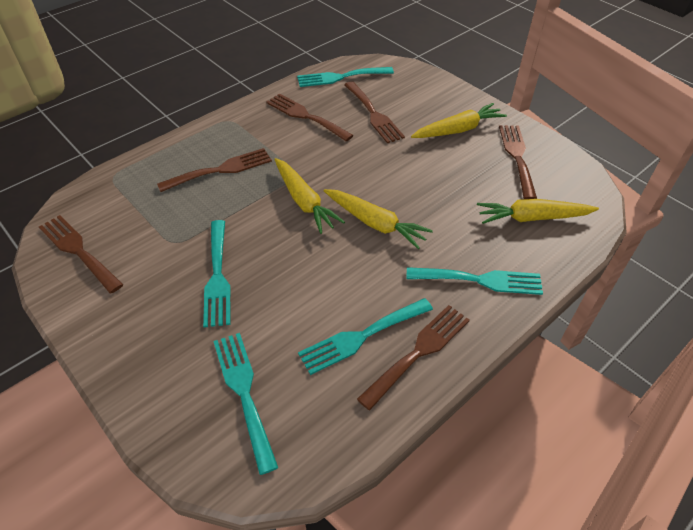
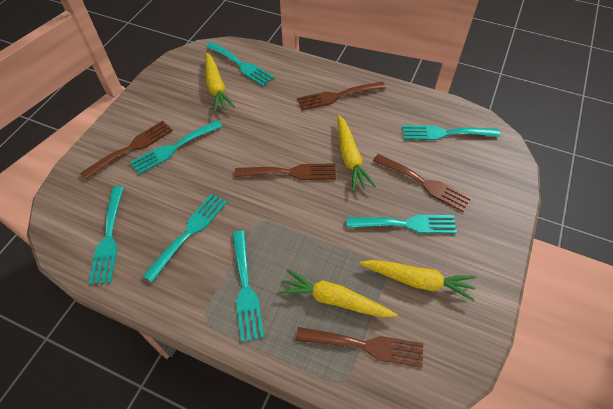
brown fork: 6 -> 5
turquoise fork: 5 -> 7

